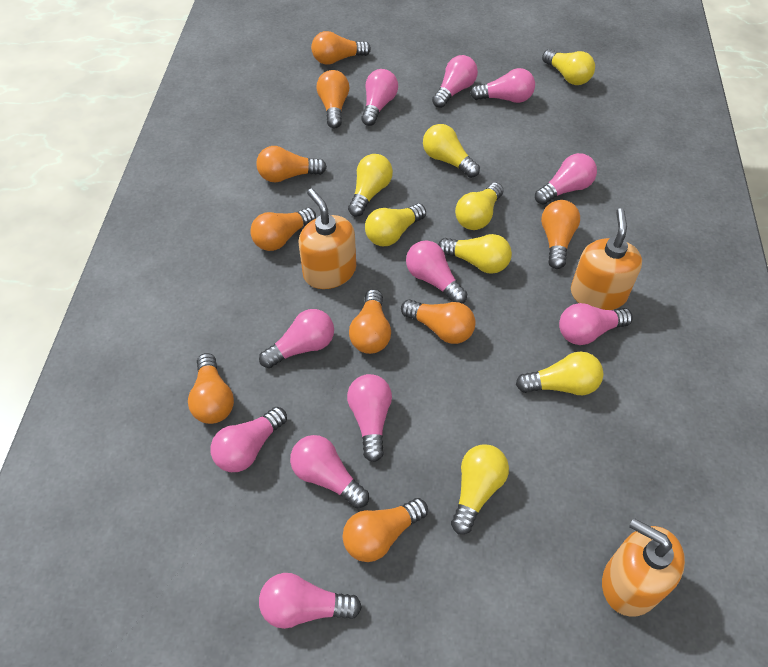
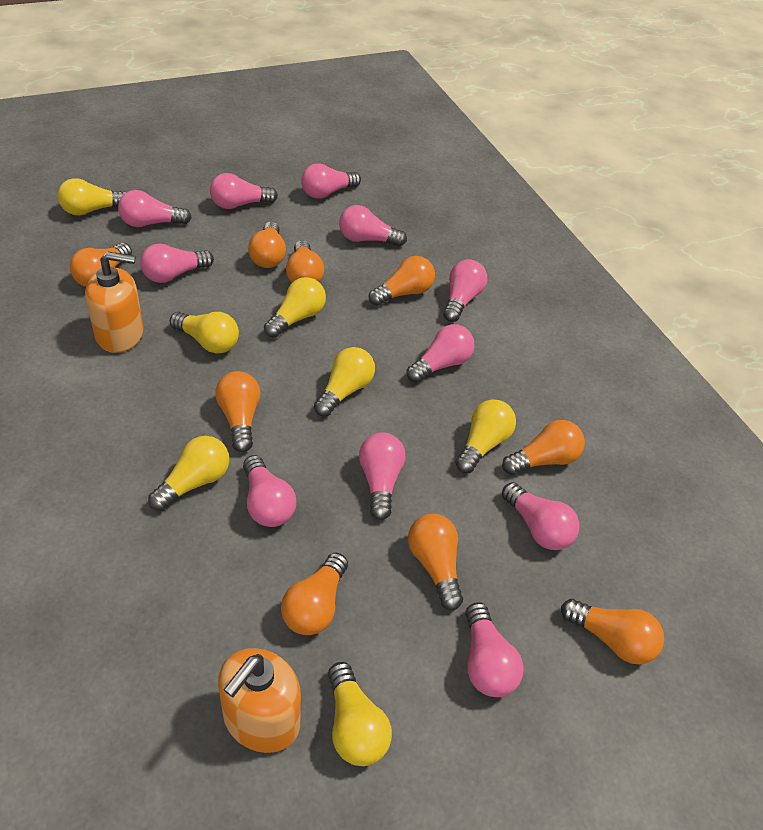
orange soap dispenser: 3 -> 2
yellow light bulb: 8 -> 7

